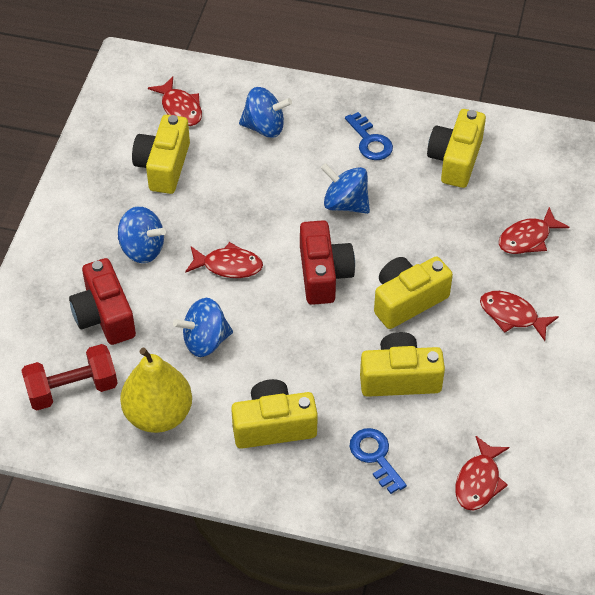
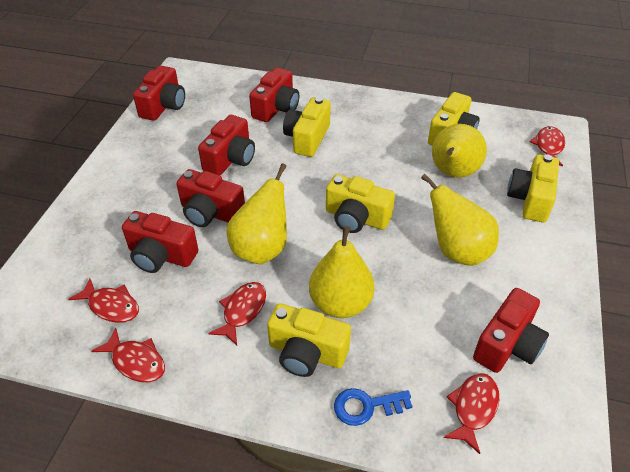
blue key: 2 -> 1
blue spinning top: 4 -> 0
red camera: 2 -> 6
red dumbbell: 1 -> 0
yellow pear: 1 -> 4

